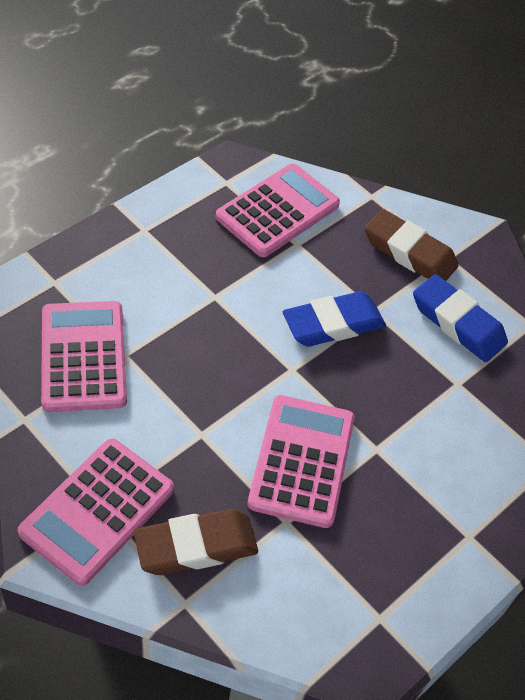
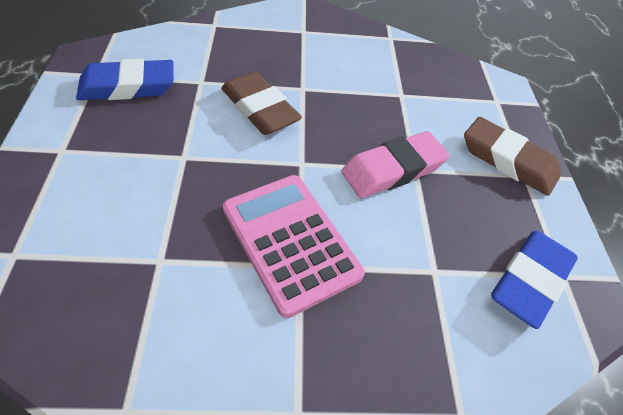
pink calculator: 4 -> 1
pink eraser: 0 -> 1

